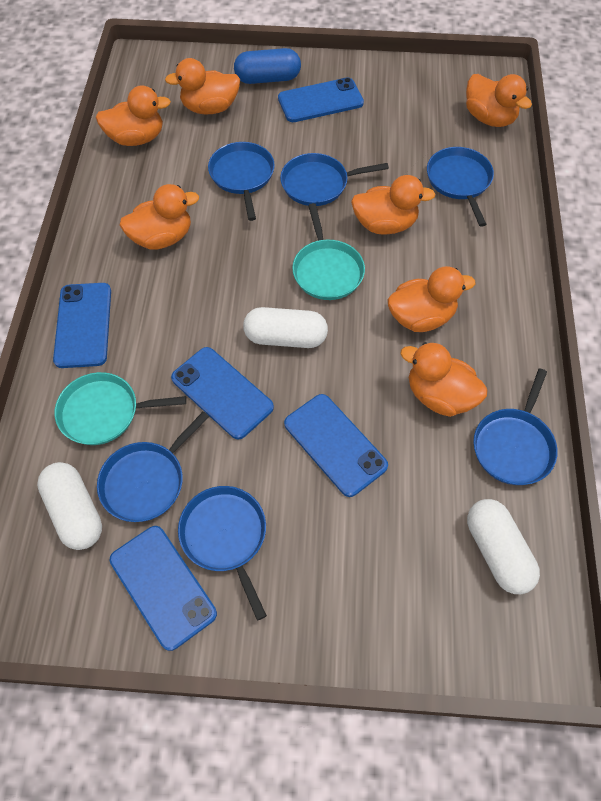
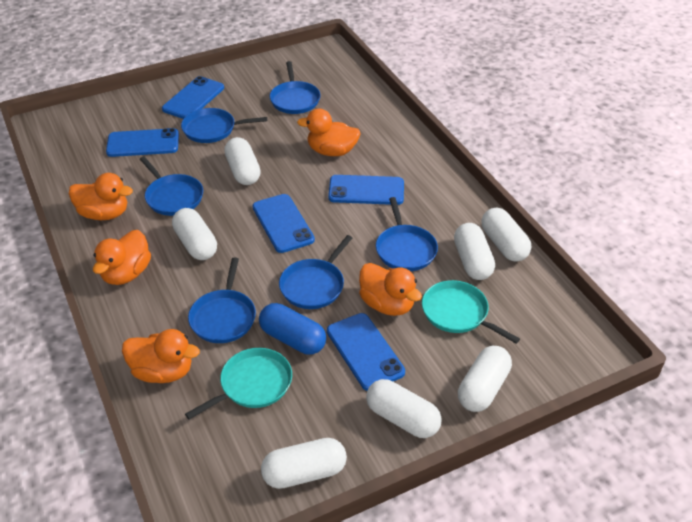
orange duck: 7 -> 5
white capsule: 3 -> 7

